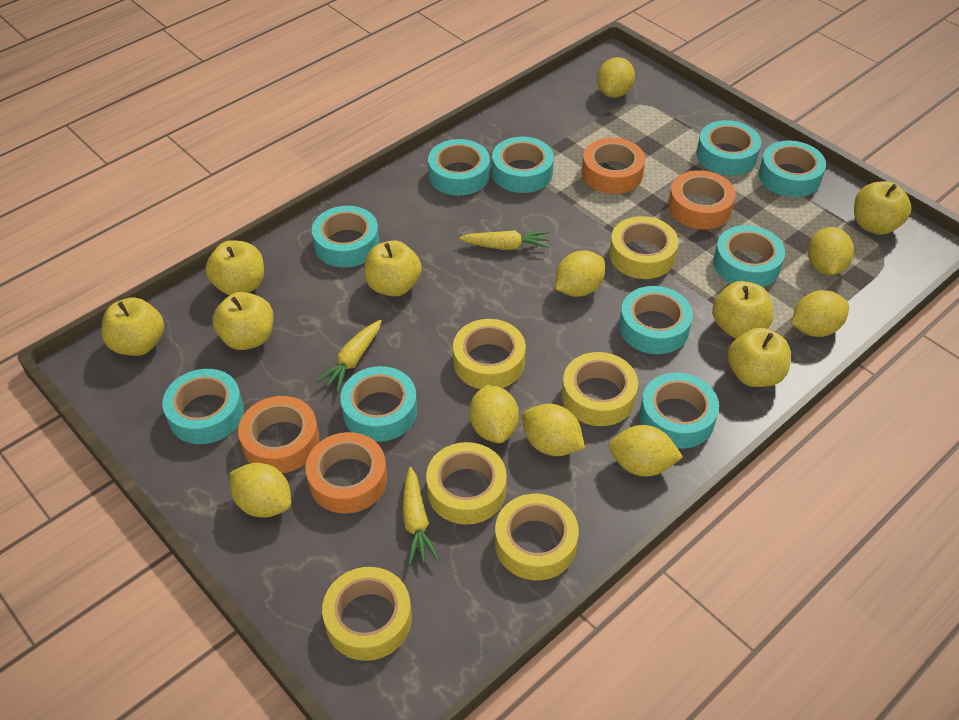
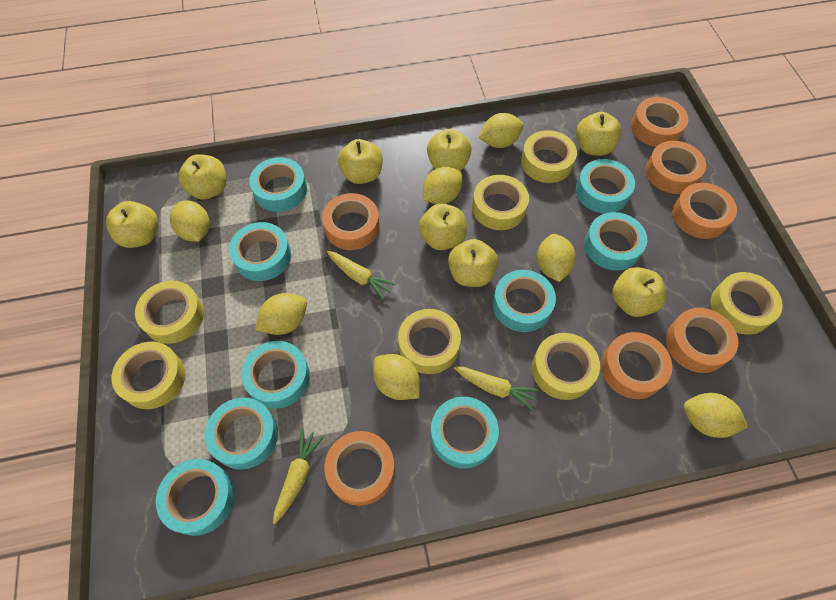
orange tape: 4 -> 7
turquoise tape: 10 -> 9
yellow apple: 7 -> 8
yellow lemon: 8 -> 7
yellow tape: 6 -> 7

